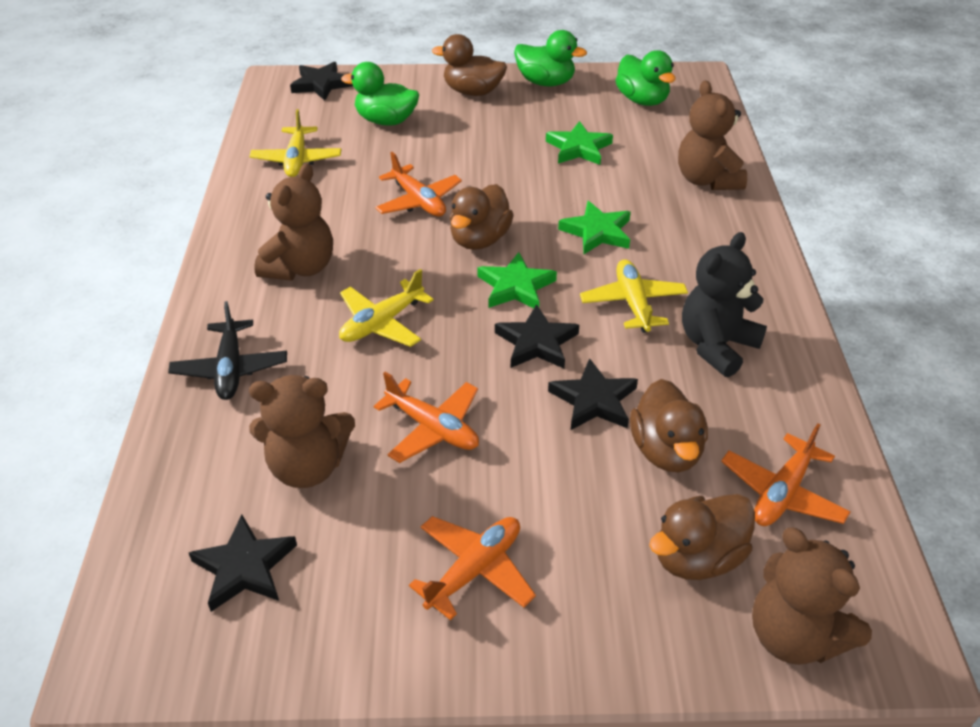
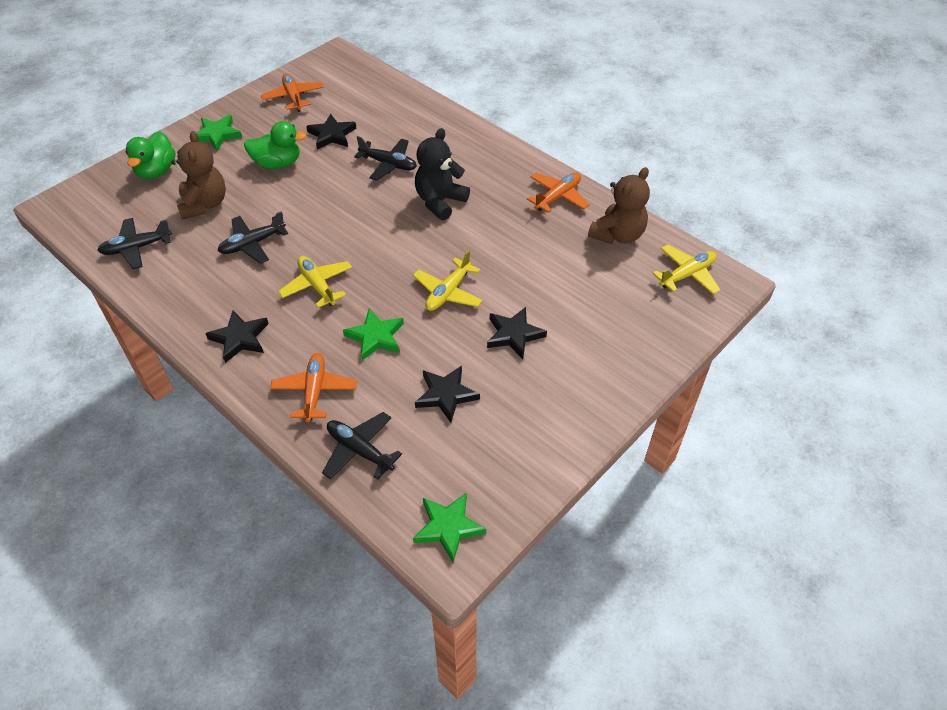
black plane: 1 -> 4
brown duck: 4 -> 0
brown teddy bear: 4 -> 2
green duck: 3 -> 2
orange plane: 4 -> 3

